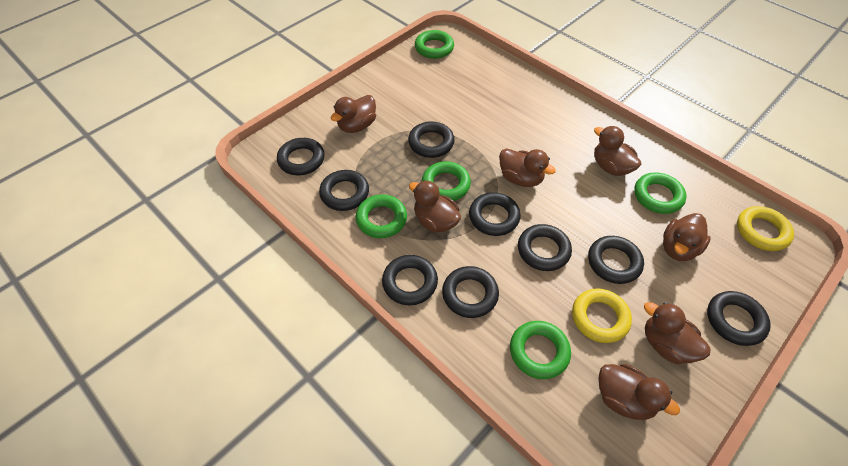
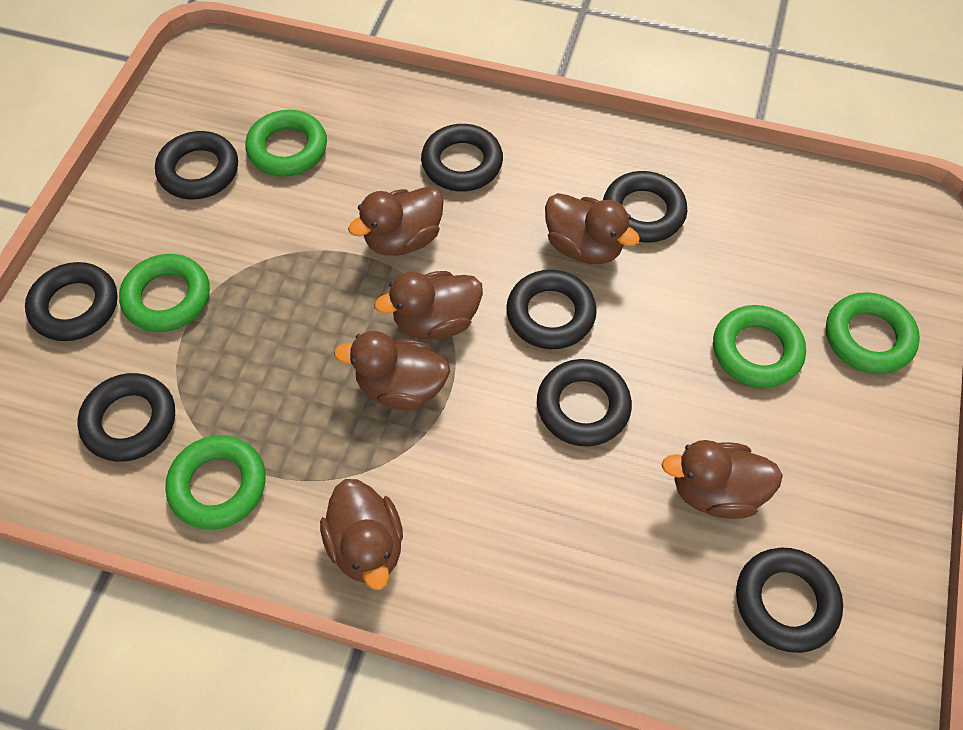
black ring: 9 -> 8
brown duck: 7 -> 6
yellow ring: 2 -> 0

